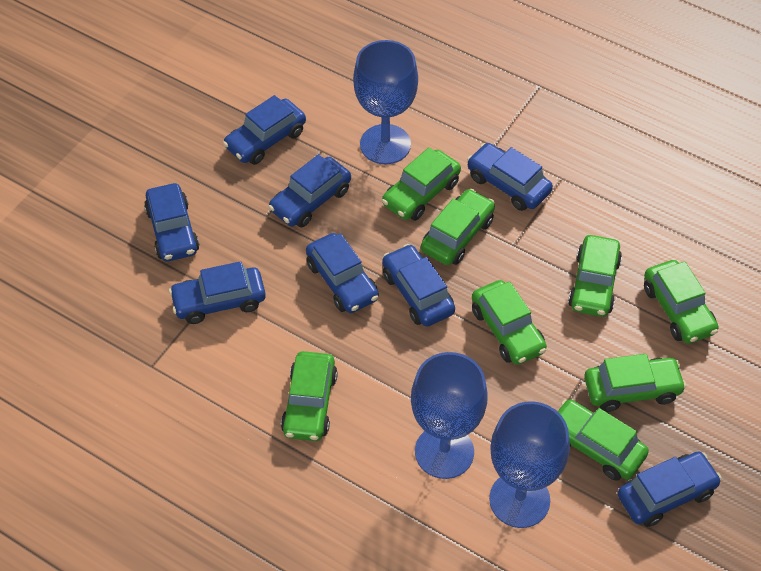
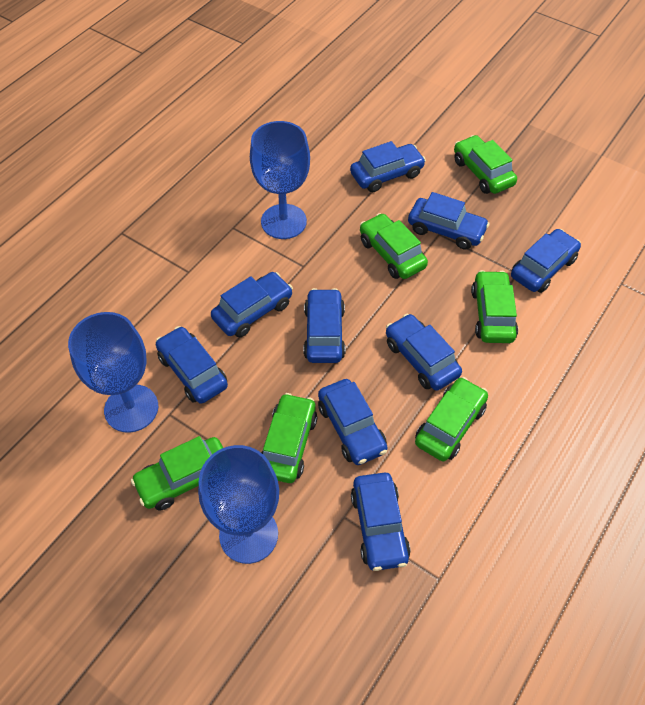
blue car: 8 -> 9
green car: 8 -> 6

